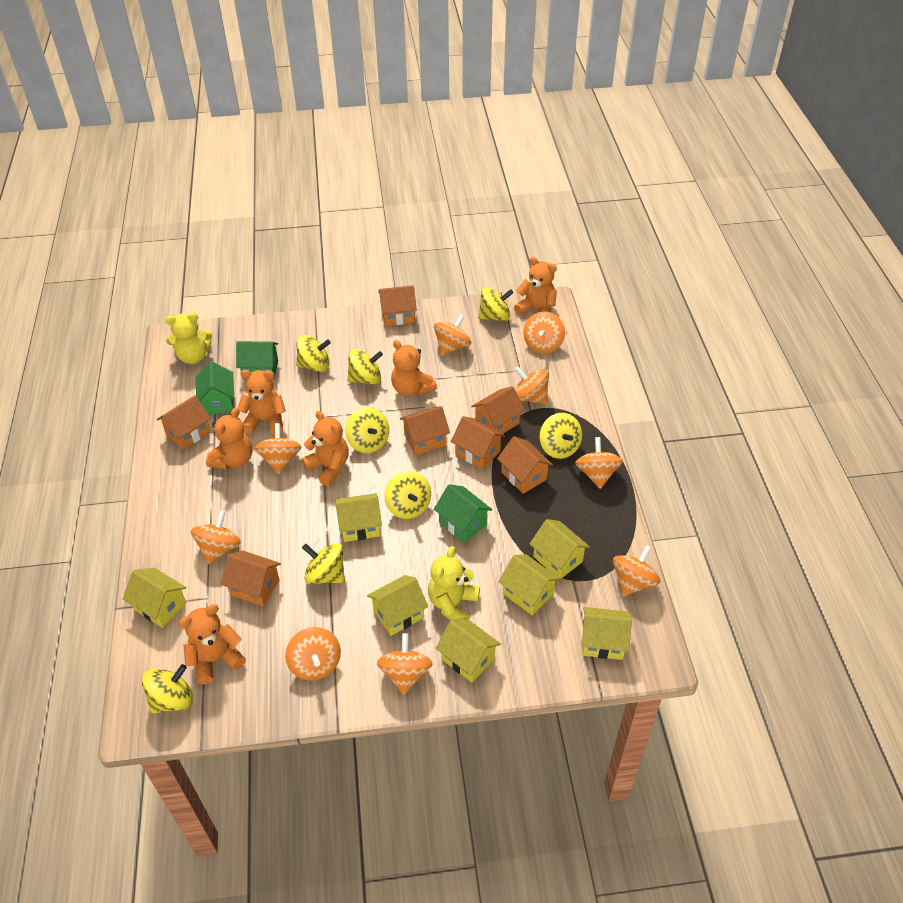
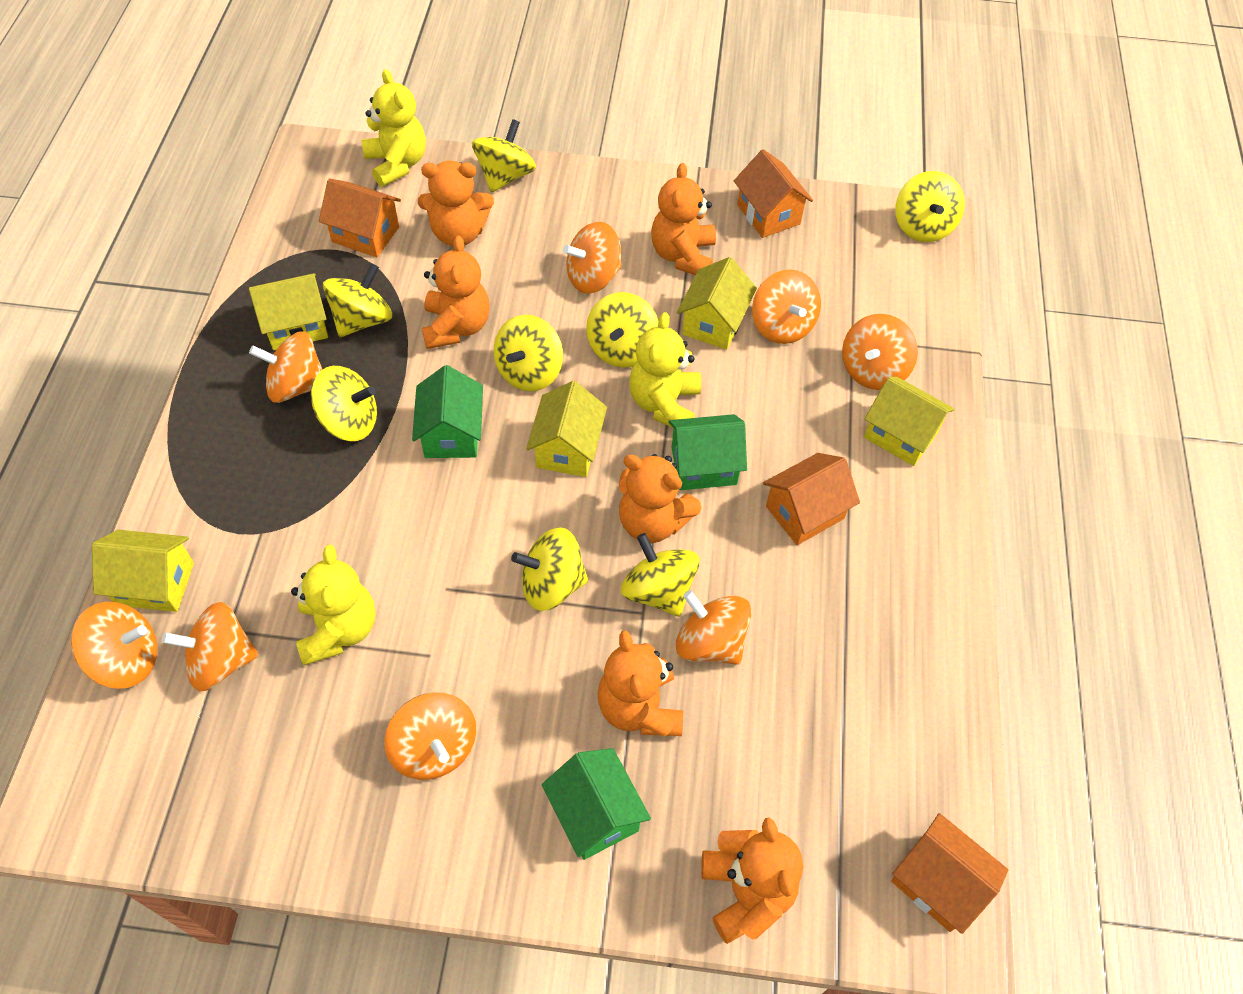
orange house: 7 -> 4
orange spinning top: 9 -> 8
yellow house: 7 -> 5
yellow teddy bear: 2 -> 3

